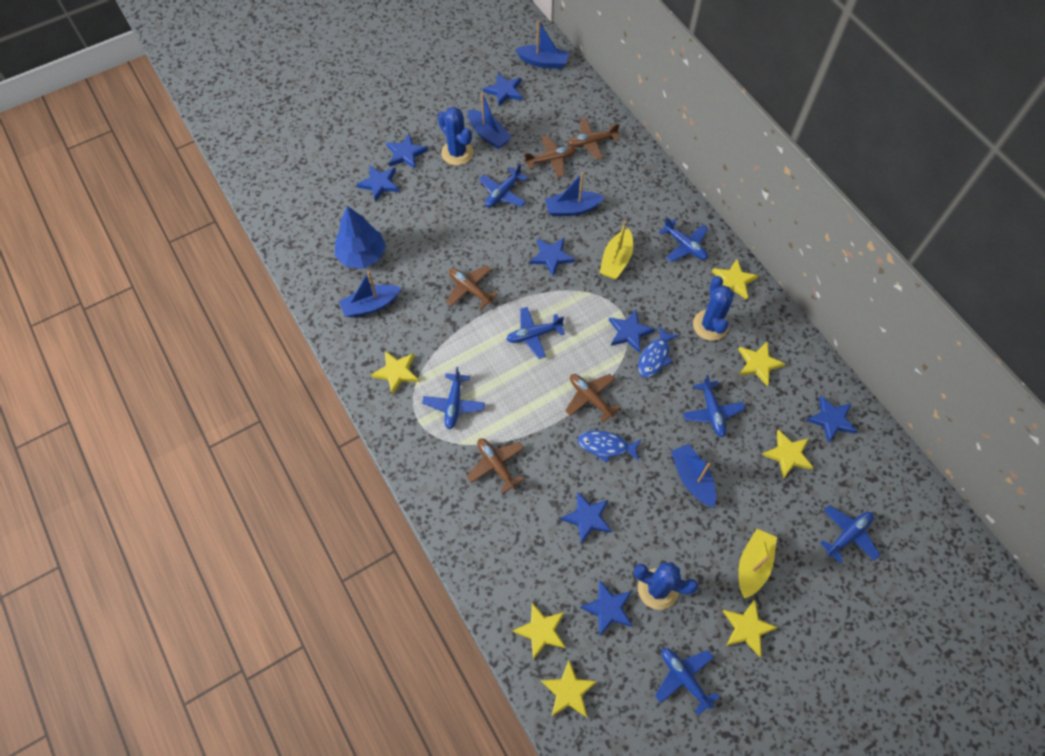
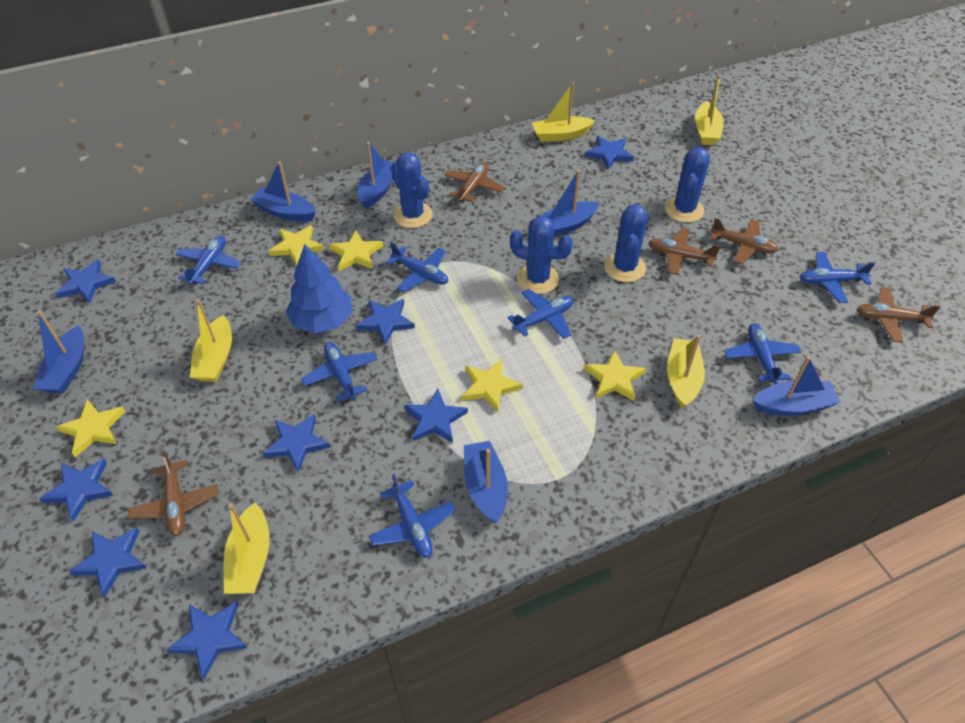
blue boat: 5 -> 6
blue cactus: 3 -> 4
blue fish: 2 -> 0
yellow boat: 2 -> 5
yellow star: 7 -> 5

